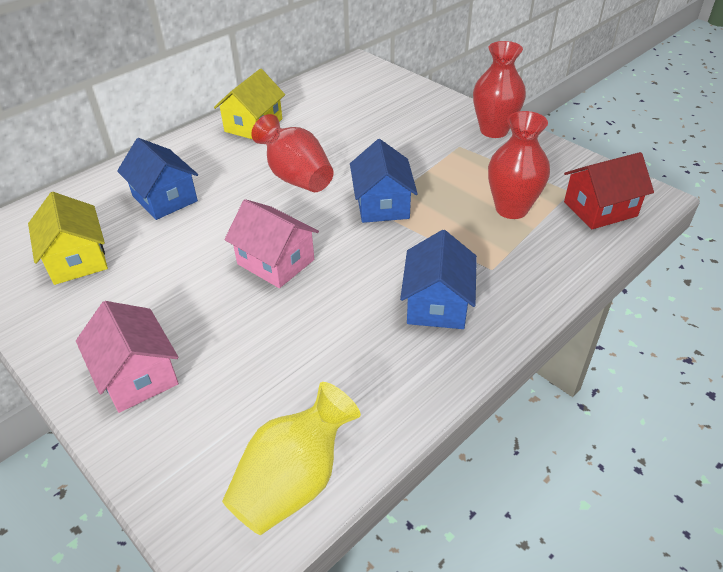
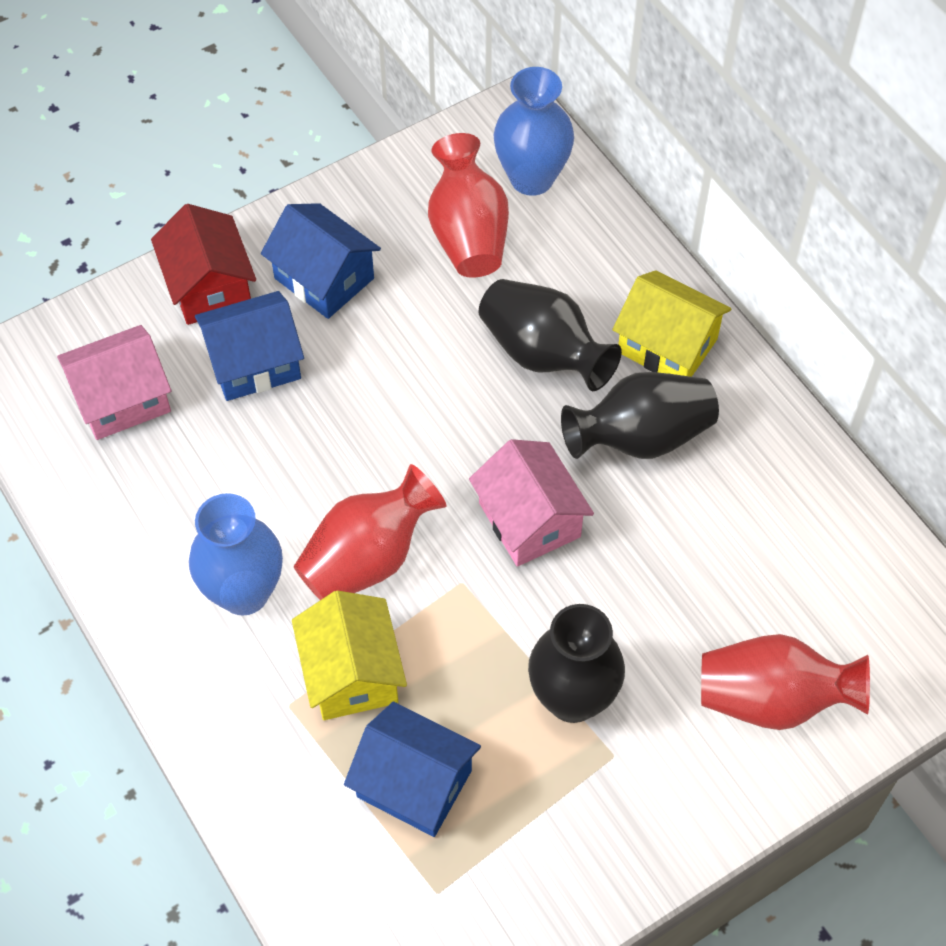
black vase: 0 -> 3
blue vase: 0 -> 2
yellow vase: 1 -> 0

